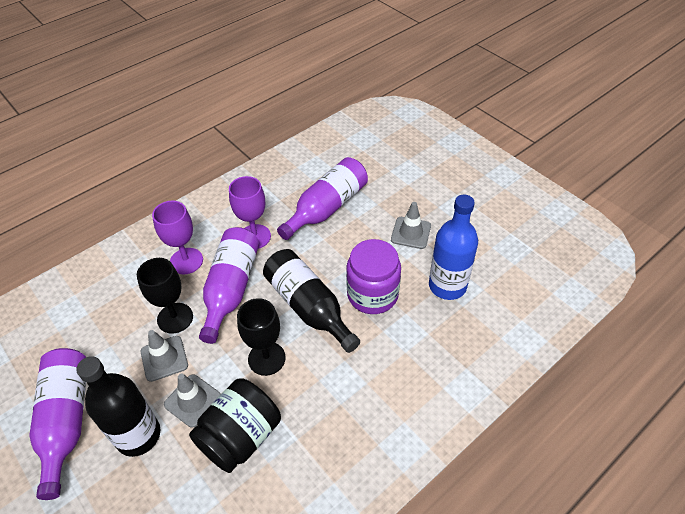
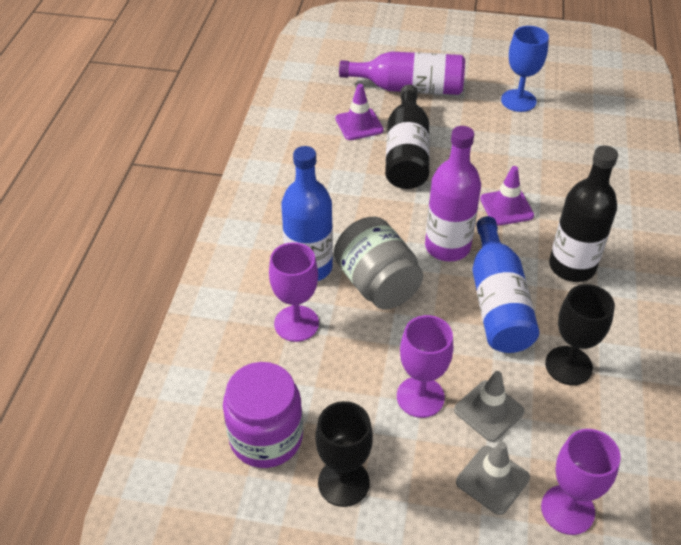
black jar: 1 -> 0
blue bottle: 1 -> 2
blue goblet: 0 -> 1
grey jar: 0 -> 1
grey traffic cone: 3 -> 2
purple bottle: 3 -> 2
purple goblet: 2 -> 3
purple traffic cone: 0 -> 2

